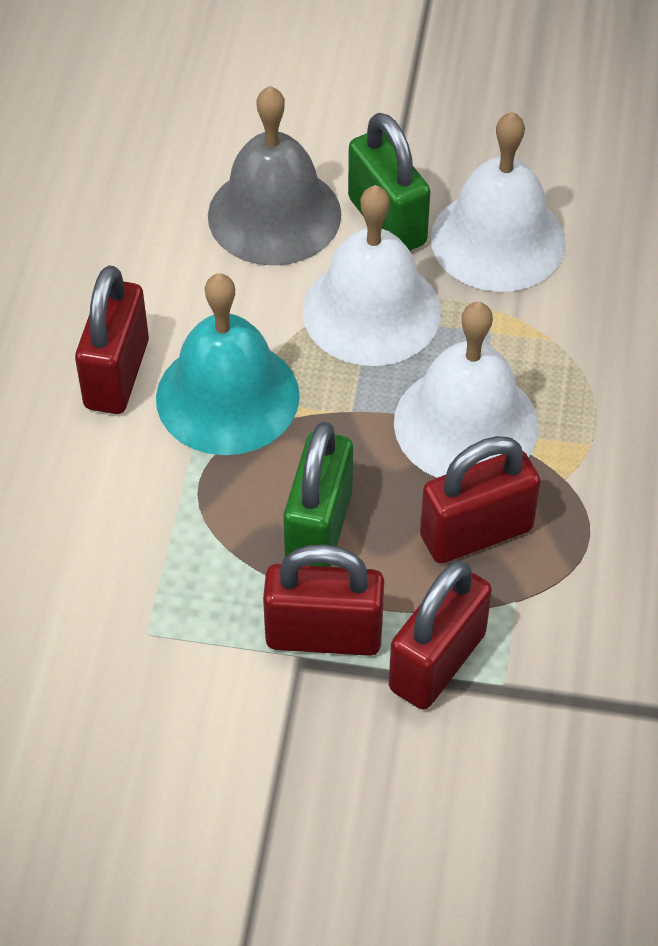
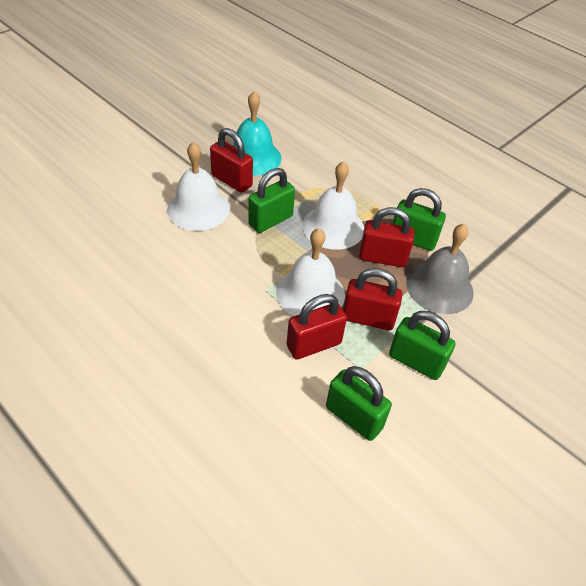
green padlock: 2 -> 4

